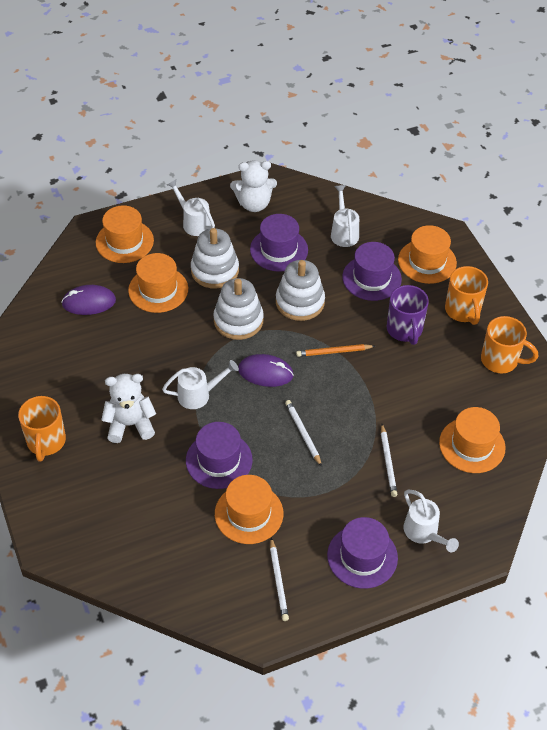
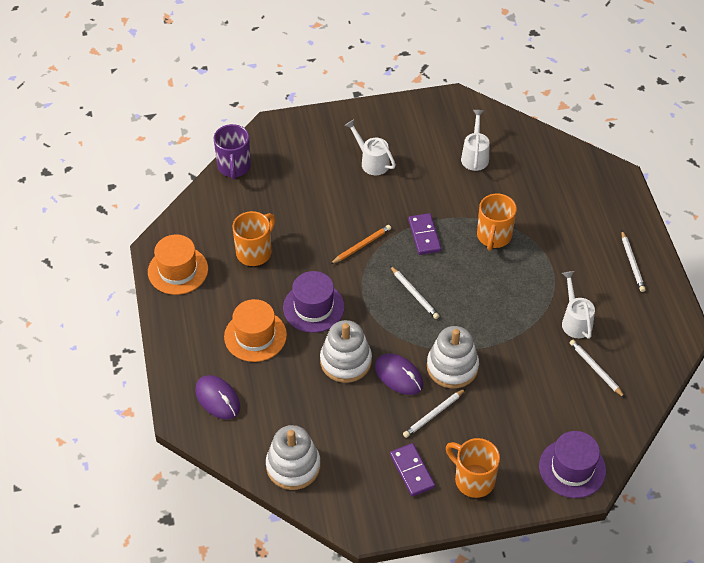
orange hat: 5 -> 2
purple domino: 0 -> 2
purple hat: 4 -> 2
white pencil: 3 -> 4
white teddy bear: 2 -> 0
white watering can: 4 -> 3

